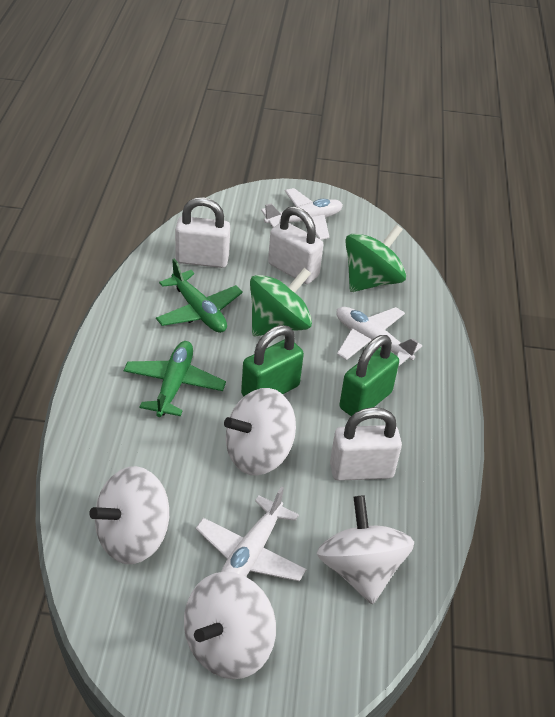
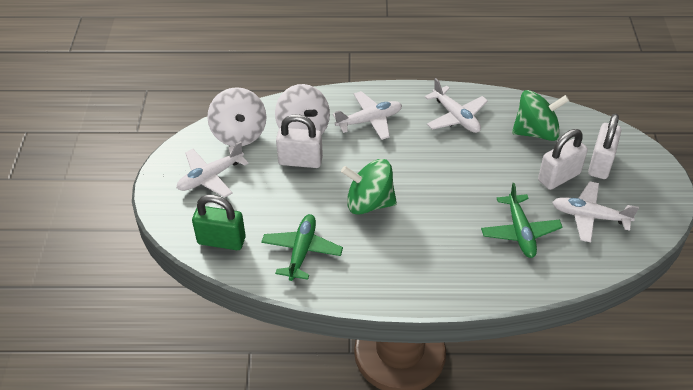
green padlock: 2 -> 1
white plane: 3 -> 4
white spinning top: 4 -> 2

